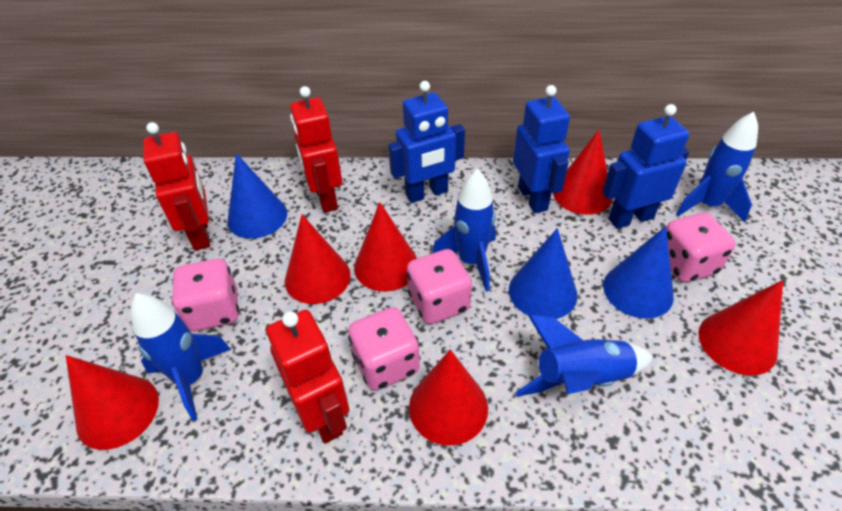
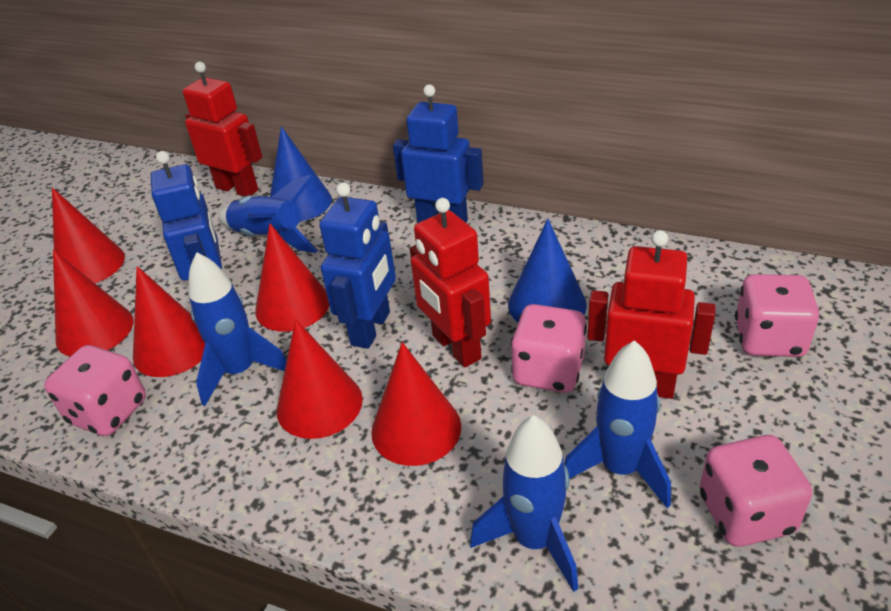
blue cone: 3 -> 2

